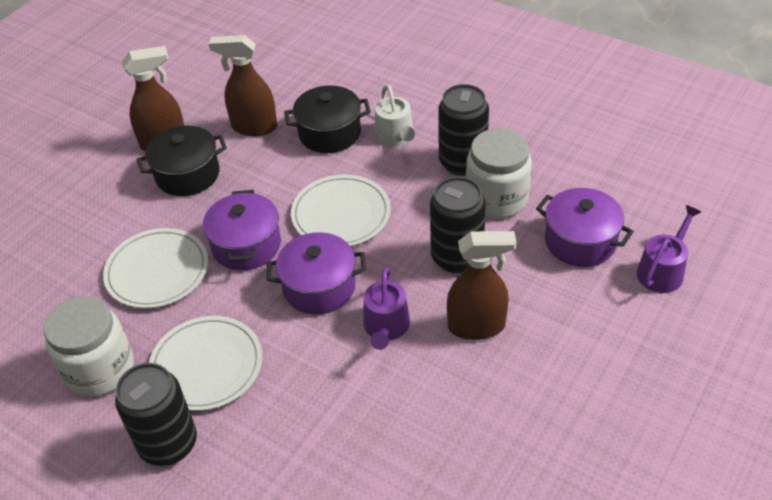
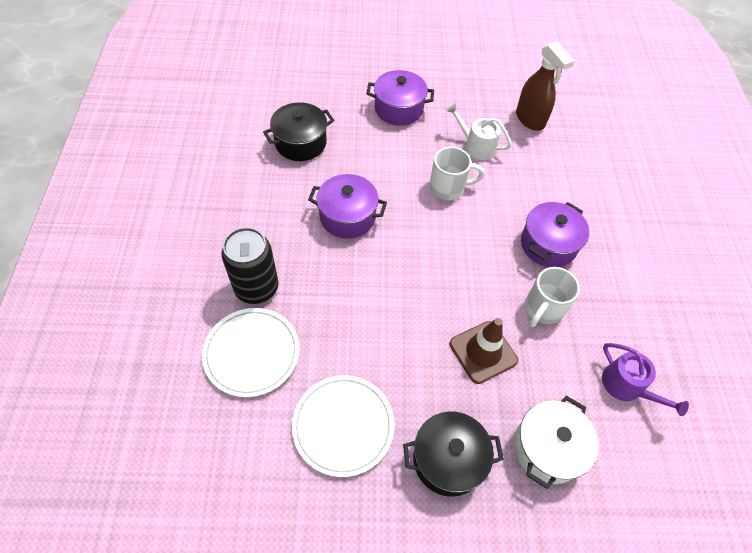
black can: 3 -> 1
brown spray bottle: 3 -> 1
brown traffic cone: 0 -> 1
purple watering can: 2 -> 1
white jar: 2 -> 0
white mug: 0 -> 2
white plate: 3 -> 2
white pot: 0 -> 1

